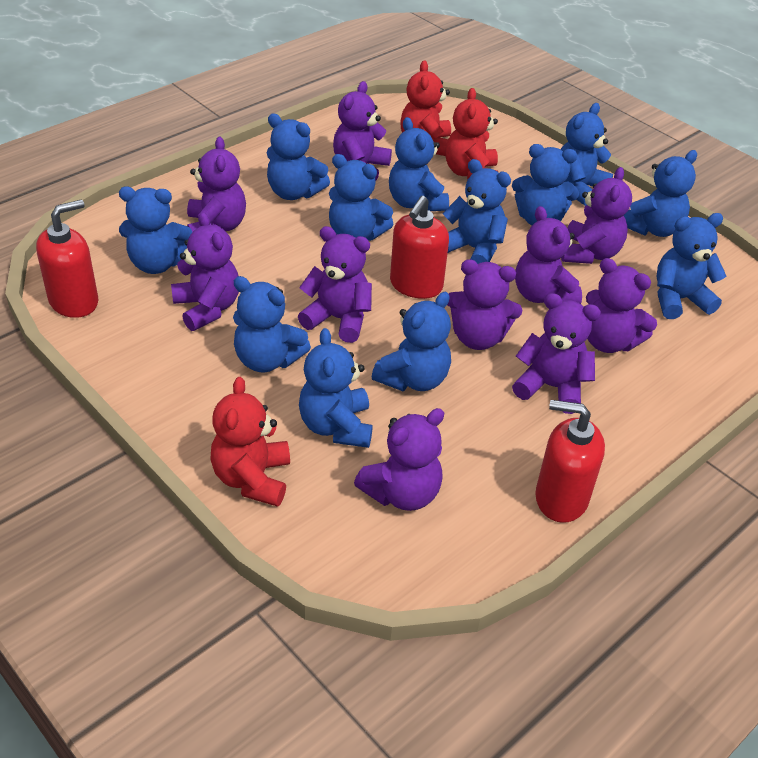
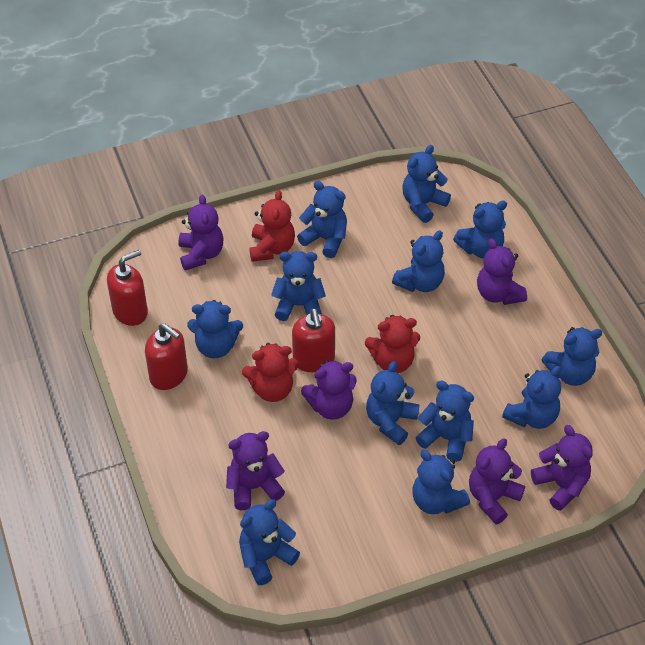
purple teddy bear: 10 -> 6

